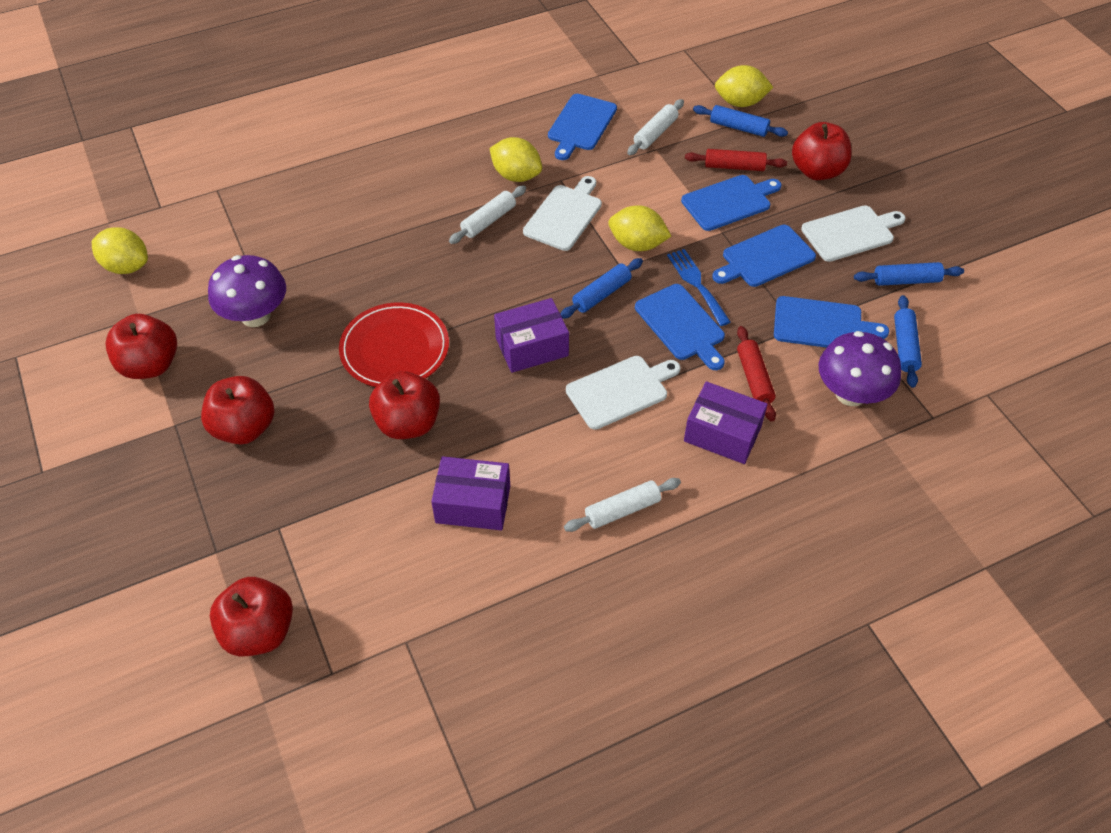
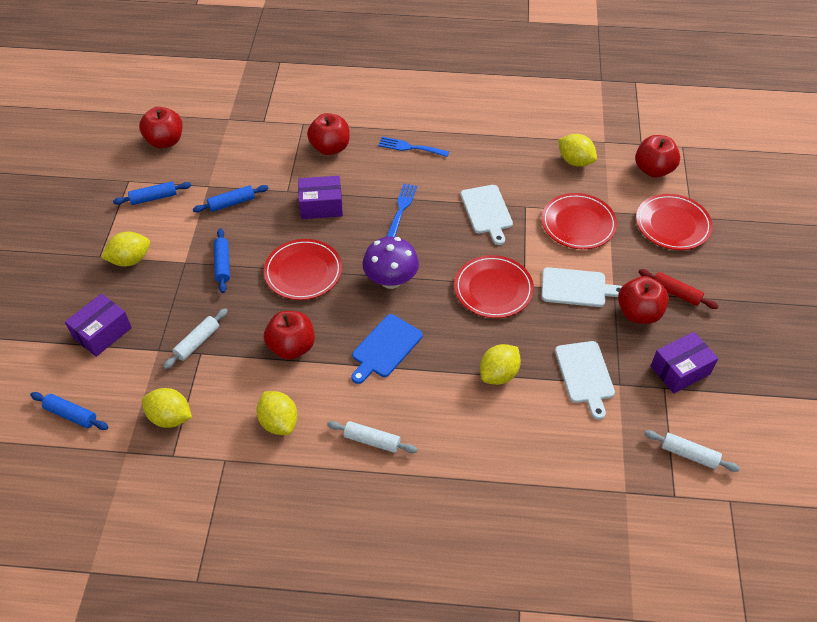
blue cutting board: 5 -> 1
blue fork: 1 -> 2
purple mushroom: 2 -> 1
red plate: 1 -> 4
red rolling pin: 2 -> 1
yellow lemon: 4 -> 5

